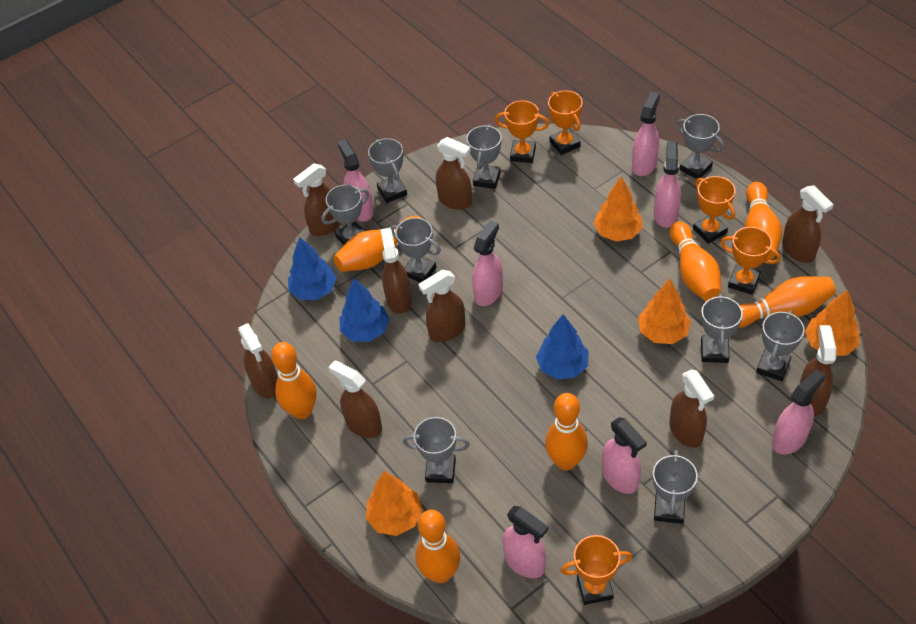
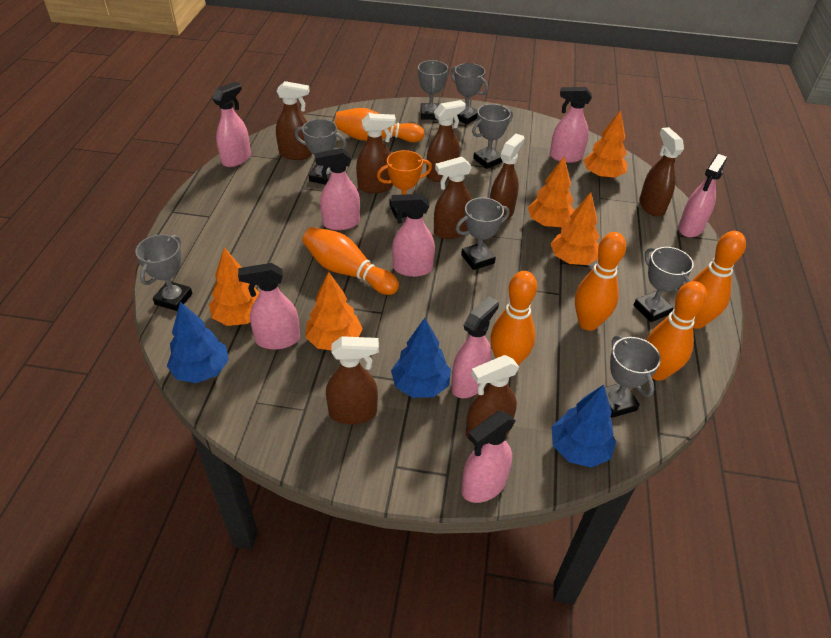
brown spray bottle: 9 -> 8
grey trophy: 9 -> 8
orange bowling pin: 7 -> 6
orange tree: 4 -> 5
orange trophy: 5 -> 1
pink spray bottle: 7 -> 8

